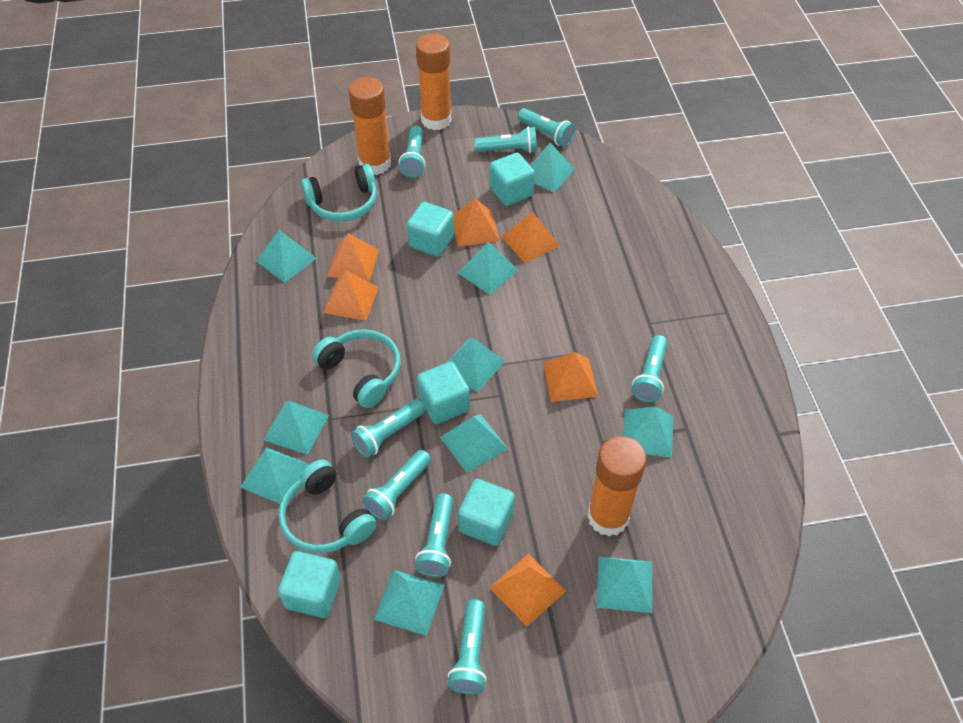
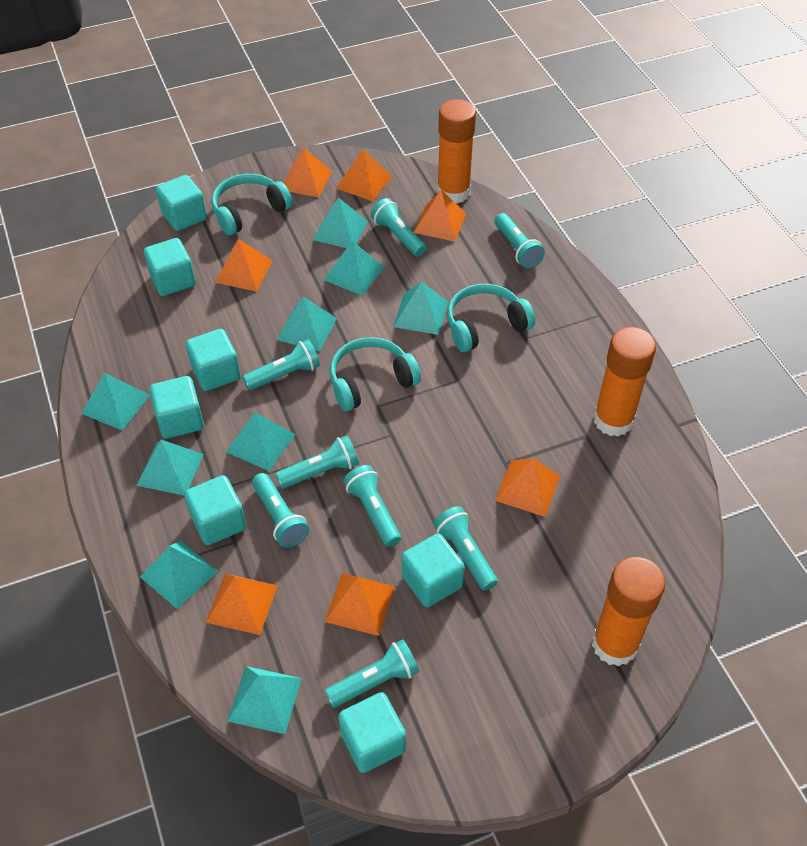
orange pyramid: 6 -> 7
turquoise cube: 5 -> 7
turquoise pyramid: 10 -> 9

